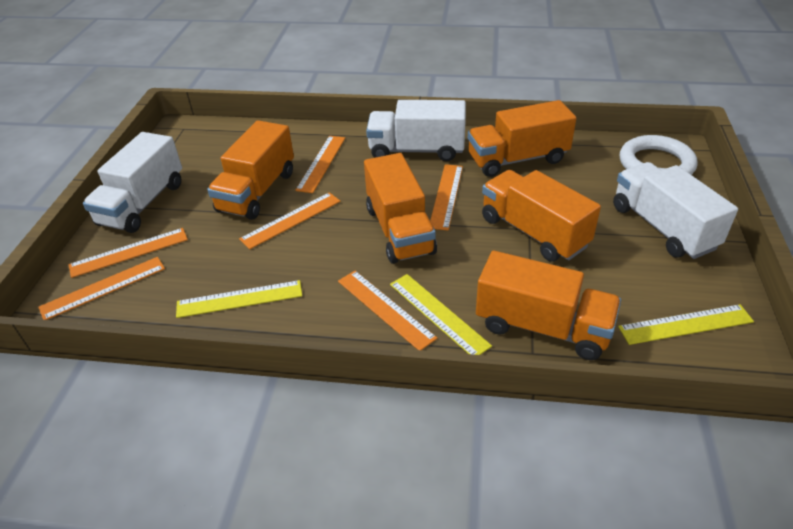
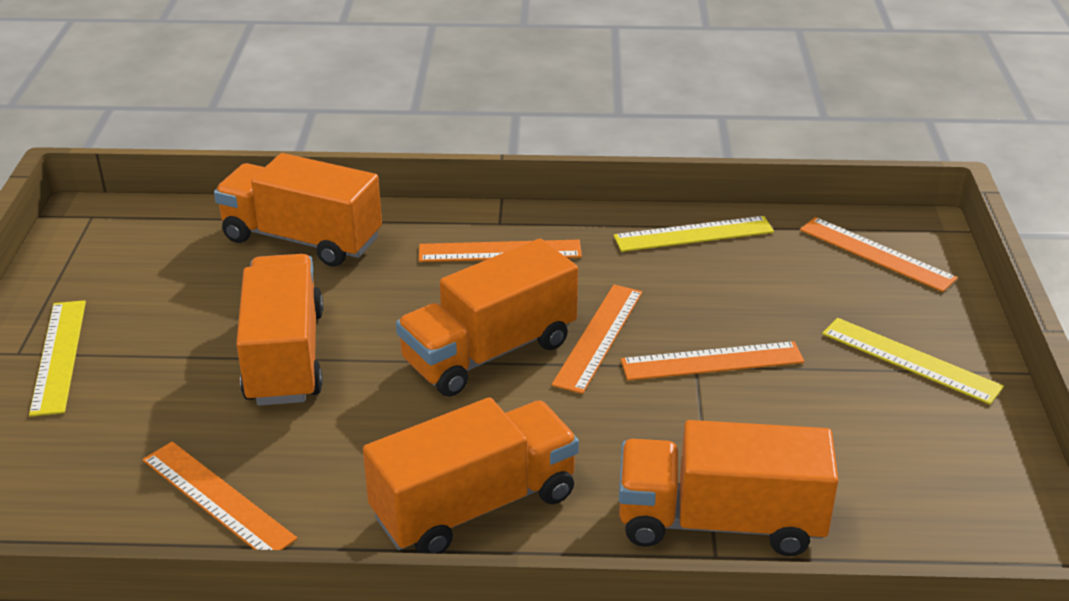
orange ruler: 6 -> 5
white ring: 1 -> 0
white truck: 3 -> 0

